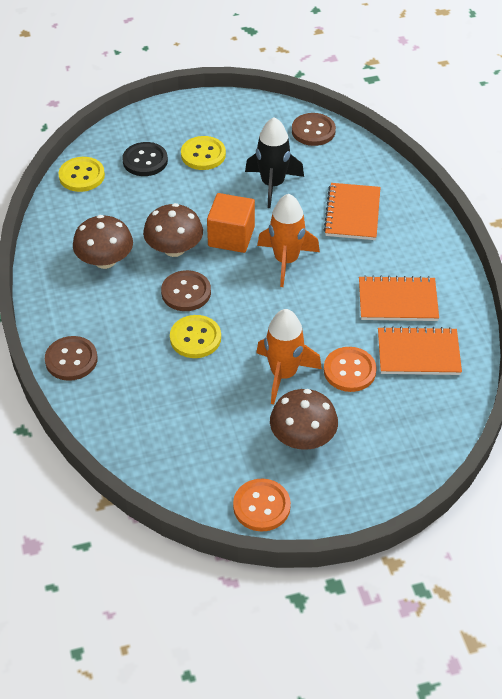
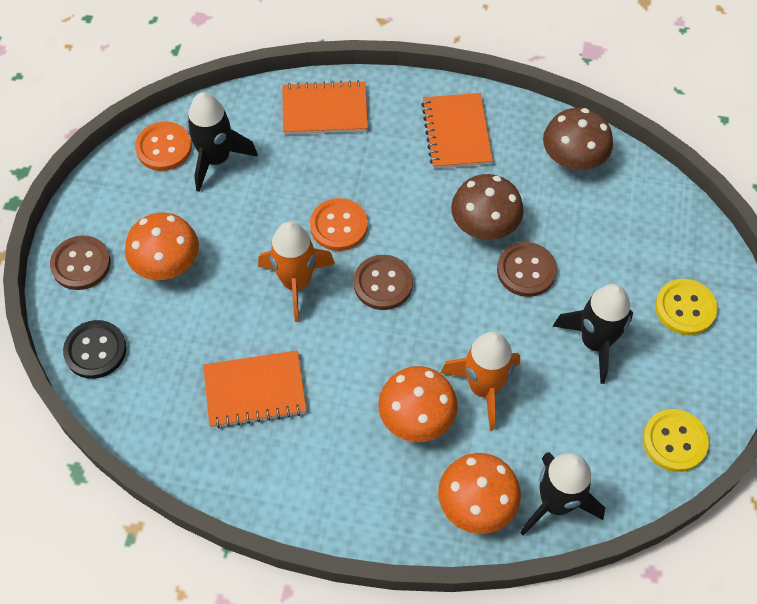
black rocket: 1 -> 3
brown mushroom: 3 -> 2
orange cube: 1 -> 0
orange mushroom: 0 -> 3
yellow button: 3 -> 2

